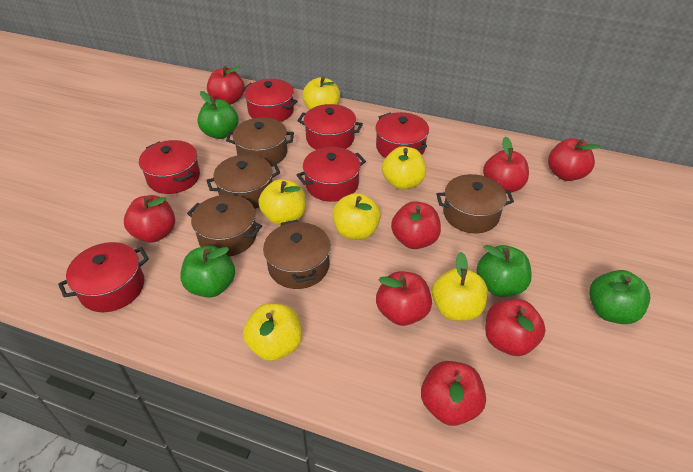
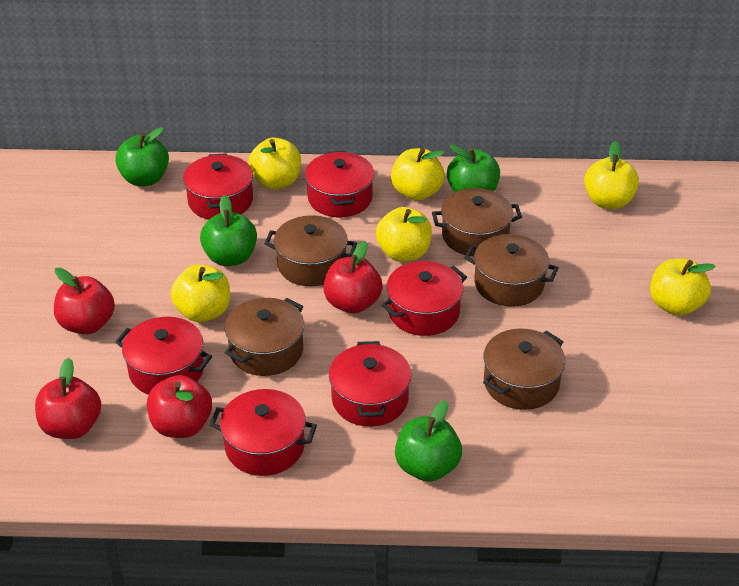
red apple: 8 -> 4

